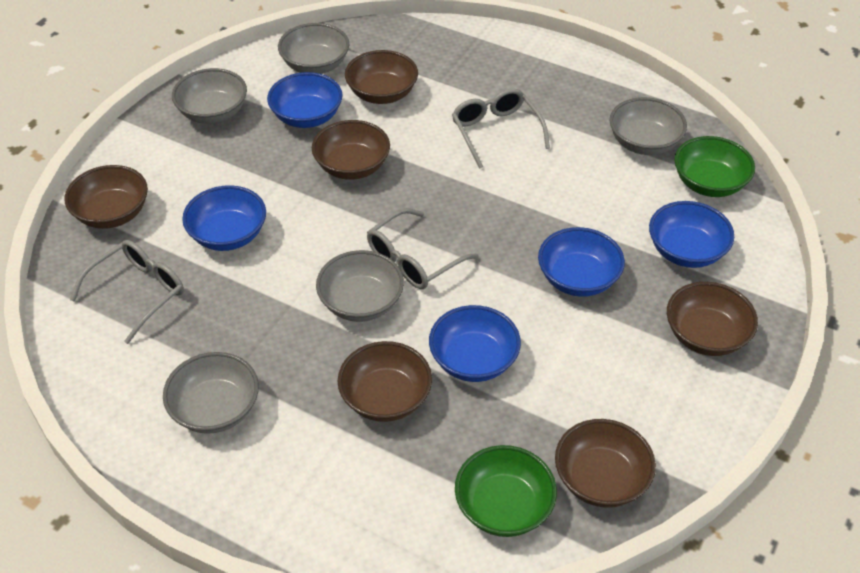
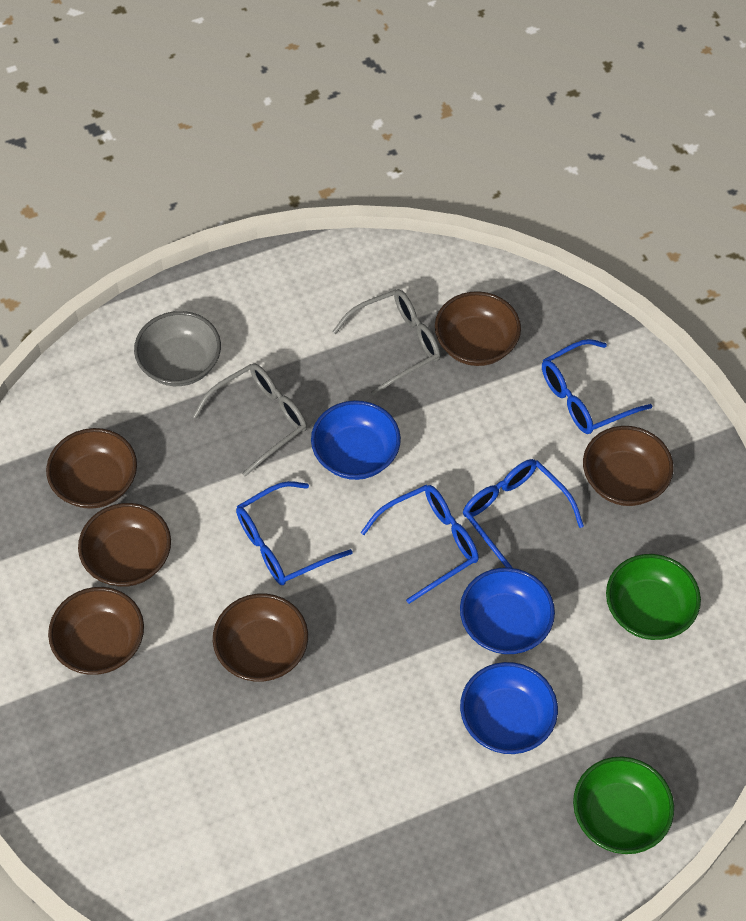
blue bowl: 5 -> 3
blue glasses: 0 -> 4
grey bowl: 5 -> 1
grey glasses: 3 -> 2

